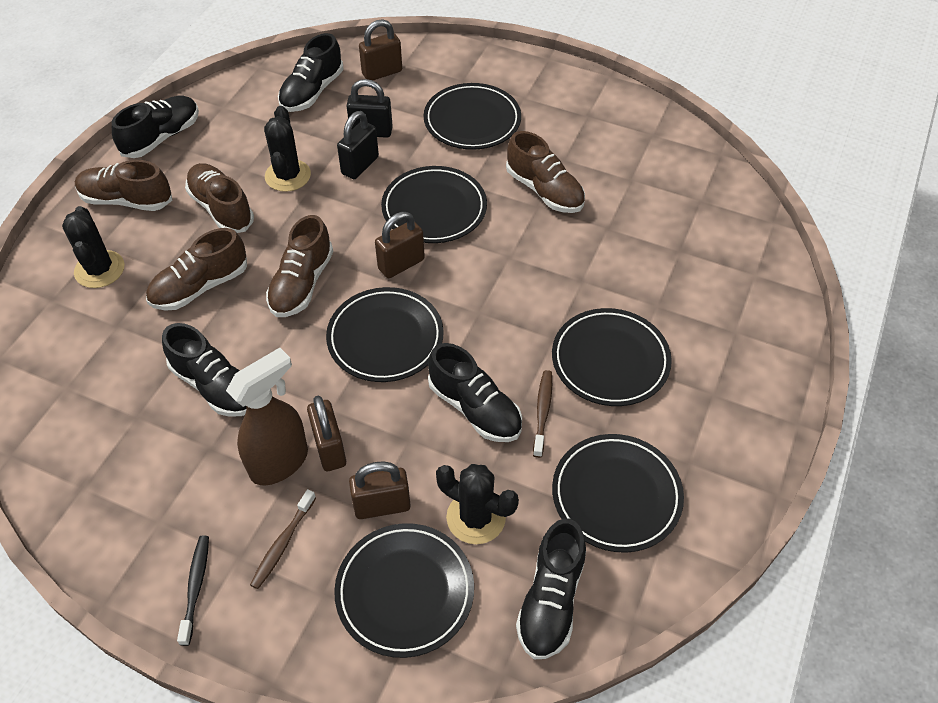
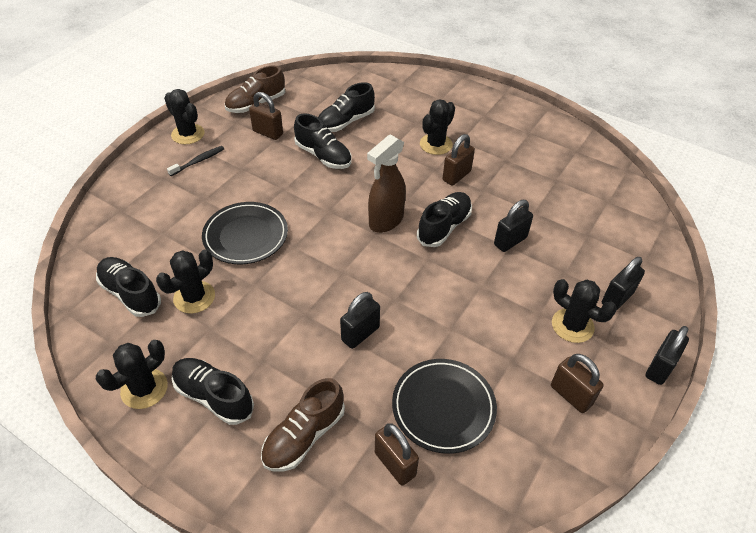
black cactus: 3 -> 5
black padlock: 2 -> 4
black plate: 6 -> 2
brown shoe: 5 -> 2
brown toothbrush: 2 -> 0

